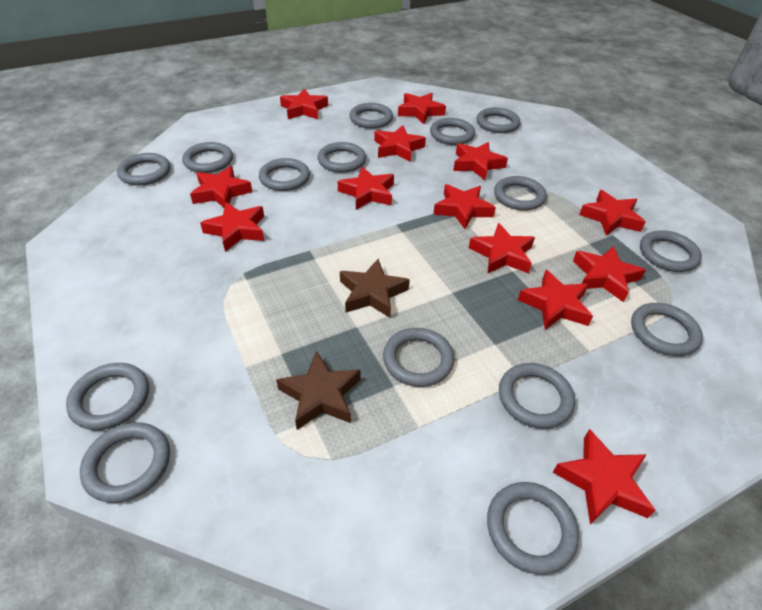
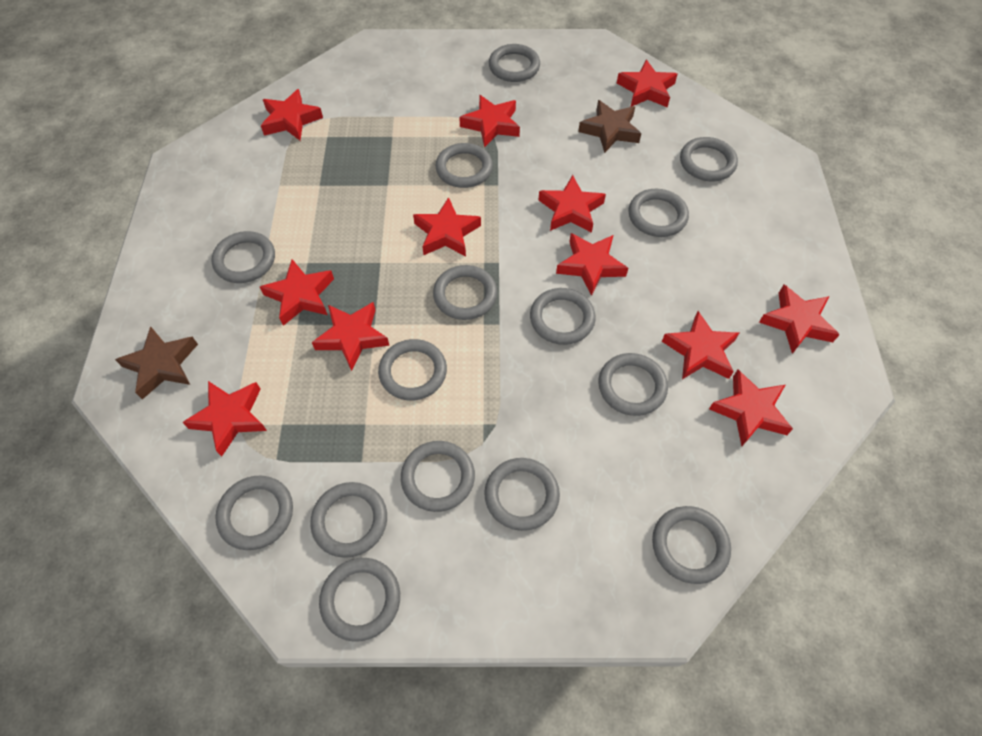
red star: 13 -> 12

